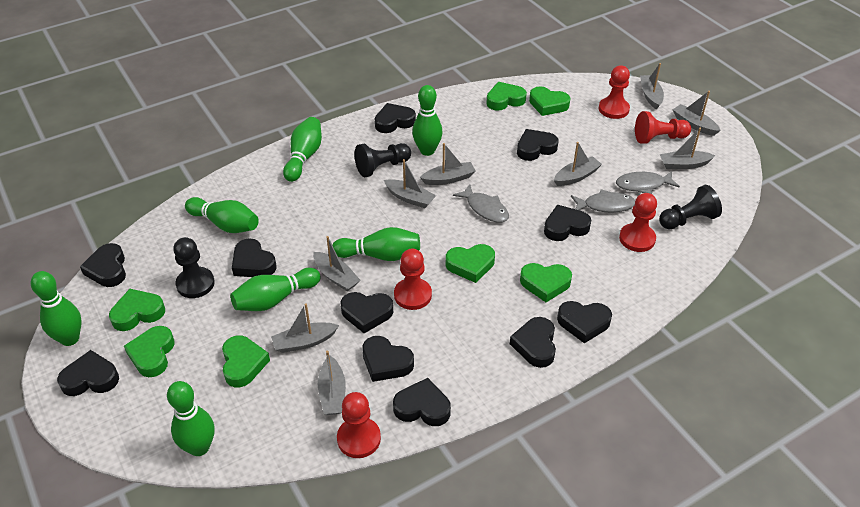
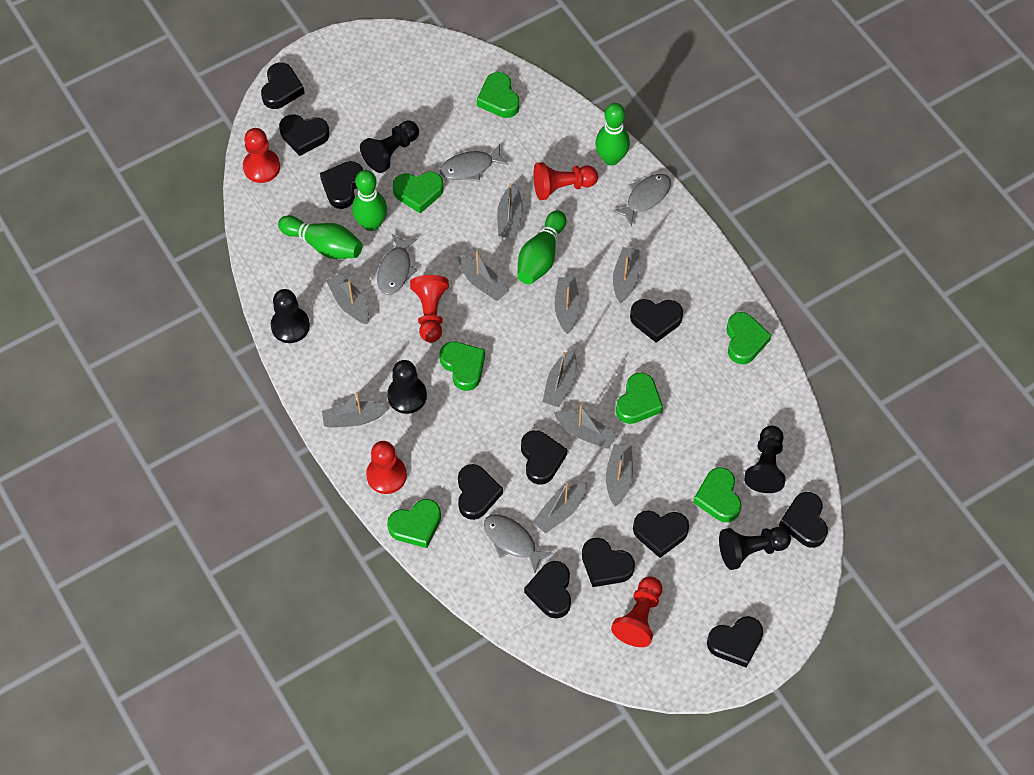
black pawn: 3 -> 5
green bowling pin: 7 -> 4
grey boat: 9 -> 10
grey fish: 3 -> 4

